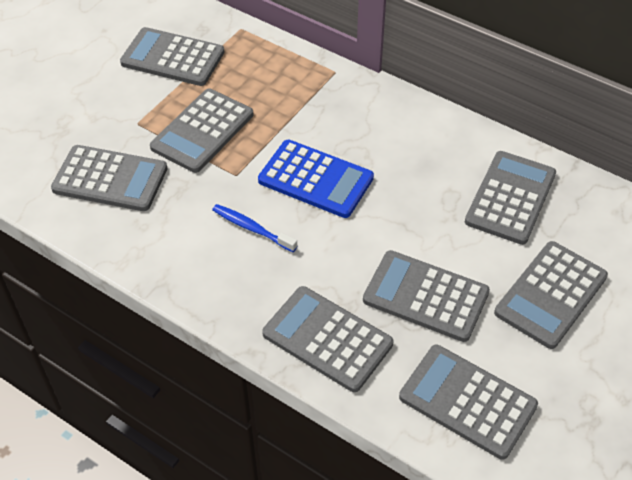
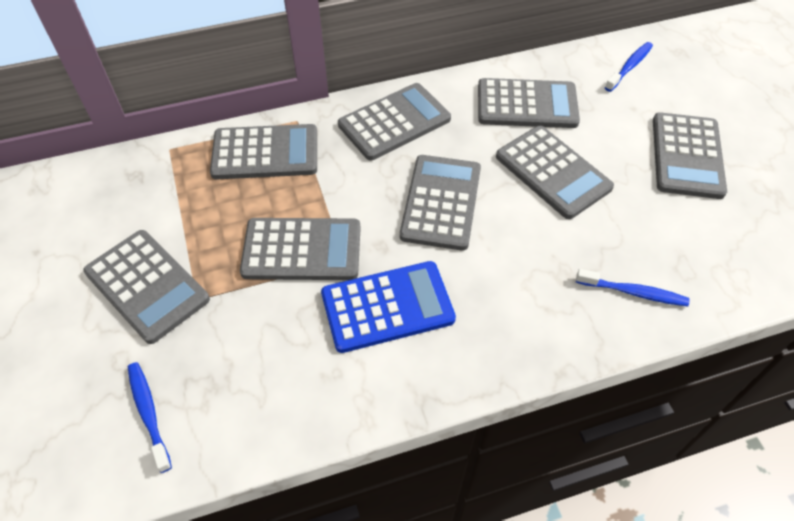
blue toothbrush: 1 -> 3

